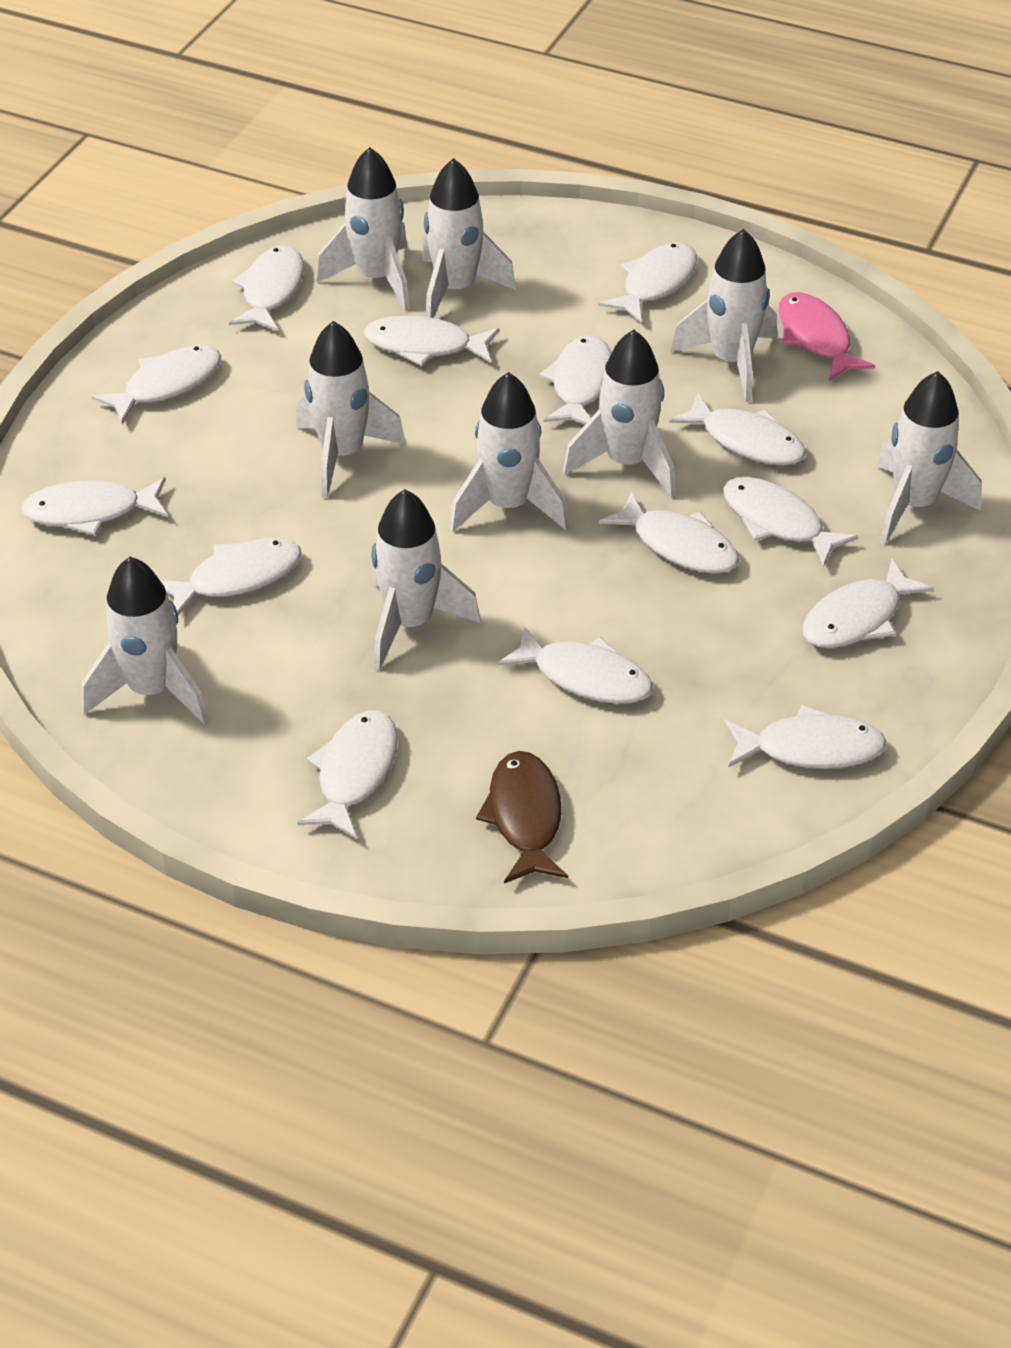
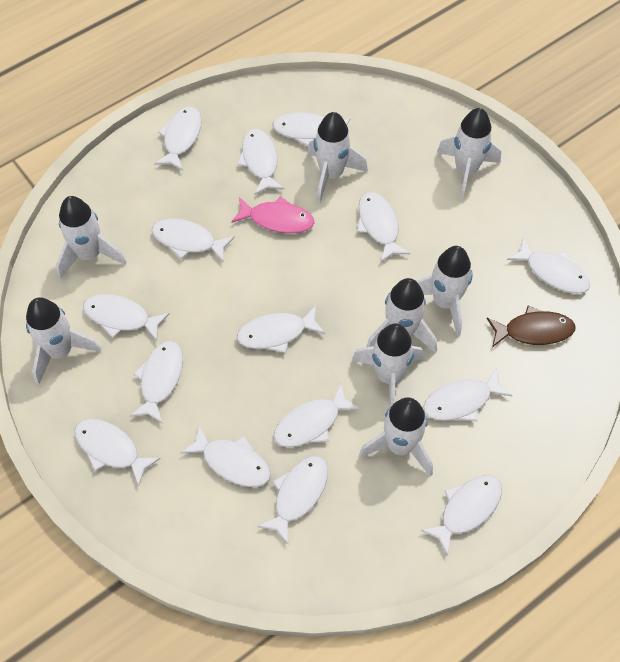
white fish: 14 -> 15
white rocket: 9 -> 8

